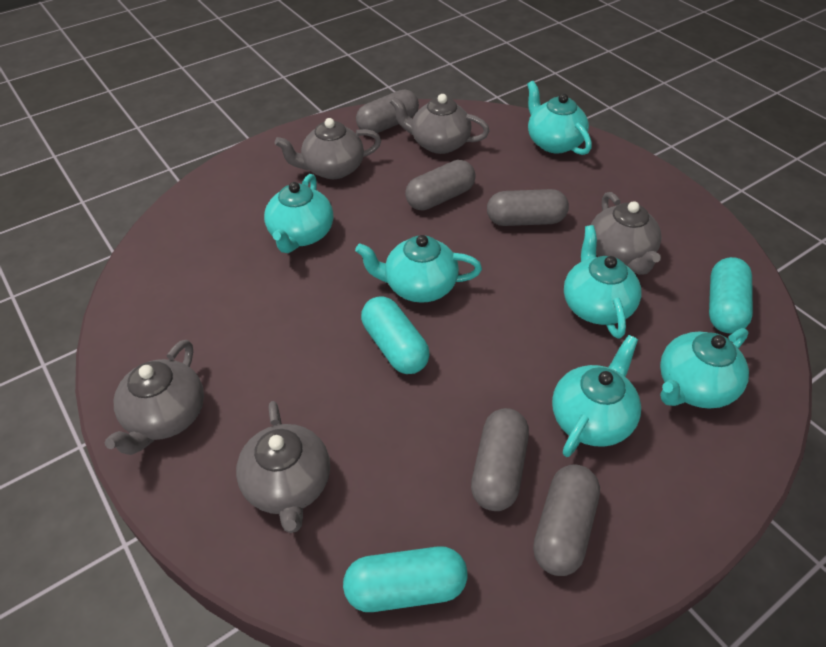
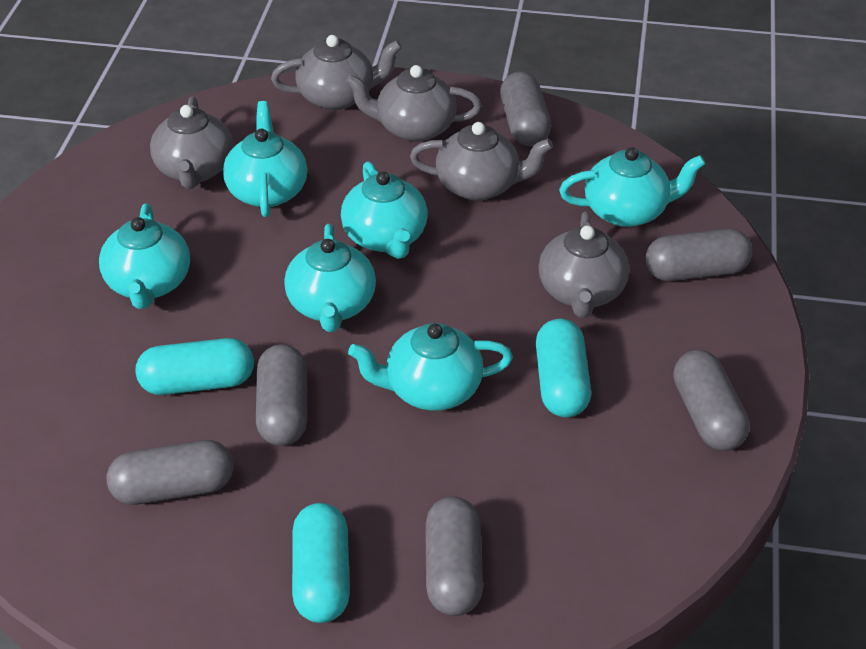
grey capsule: 5 -> 6

